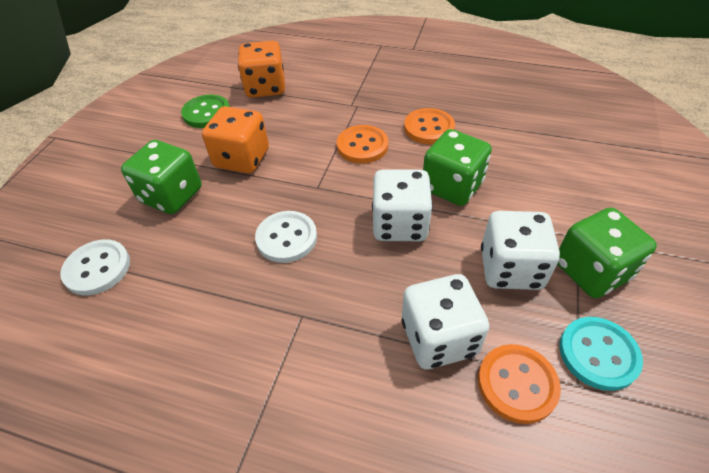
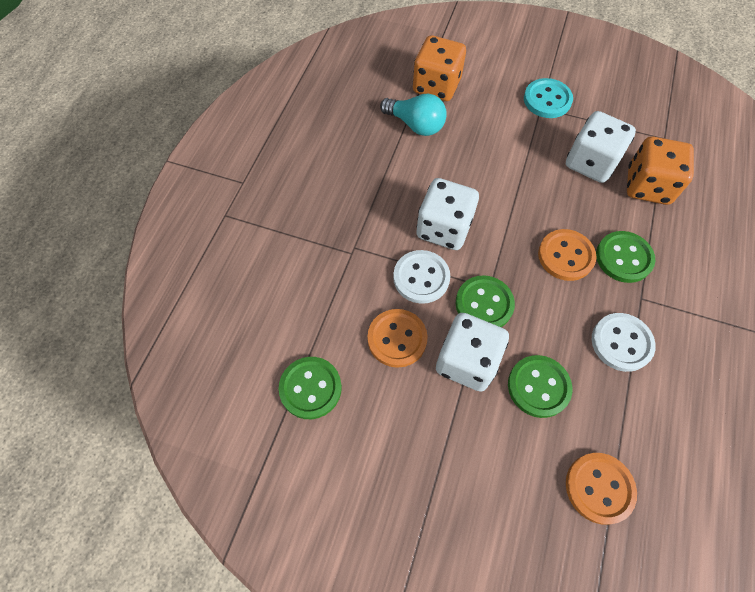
green button: 1 -> 4
green dice: 3 -> 0
turquoise light bulb: 0 -> 1

